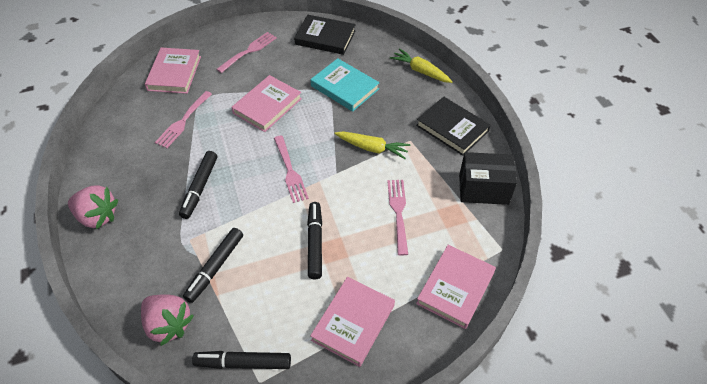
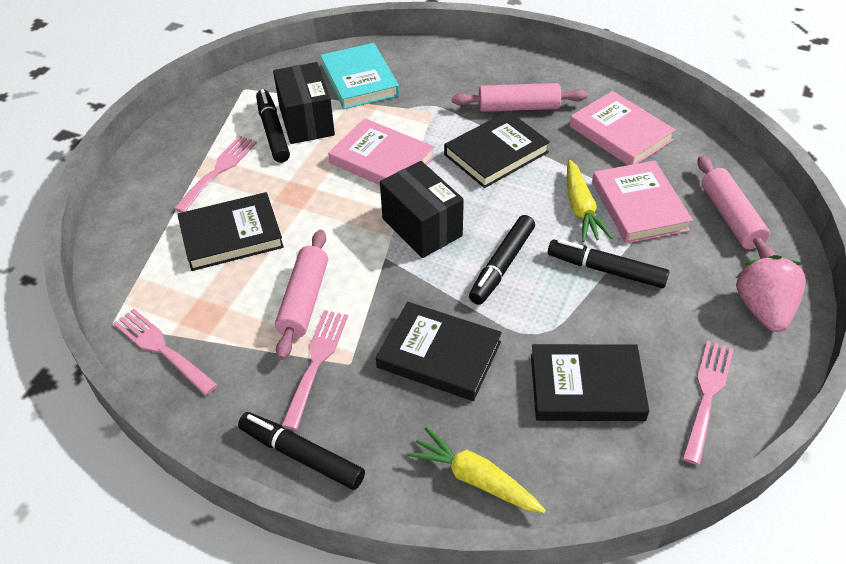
black book: 2 -> 4
black box: 1 -> 2
pink book: 4 -> 3
pink rolling pin: 0 -> 3
pink strawberry: 2 -> 1

